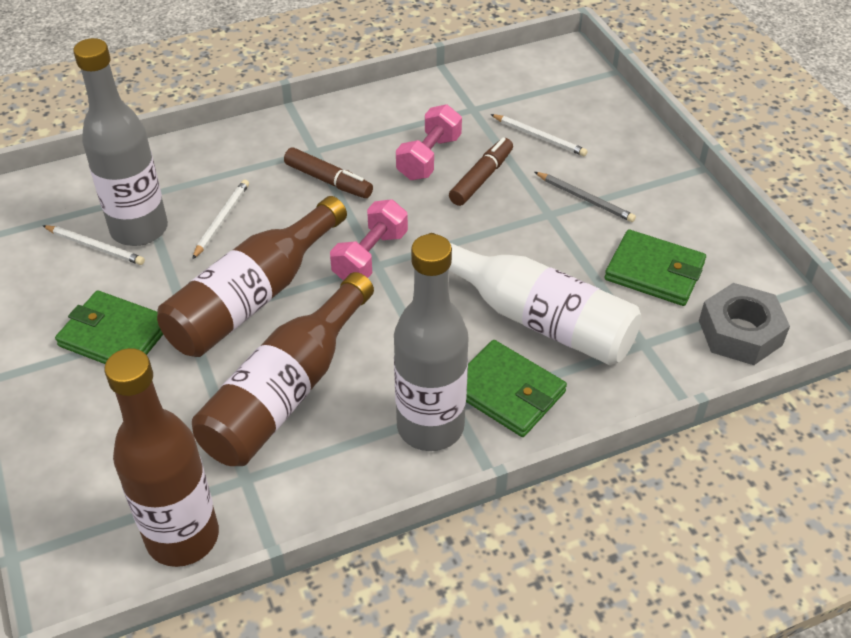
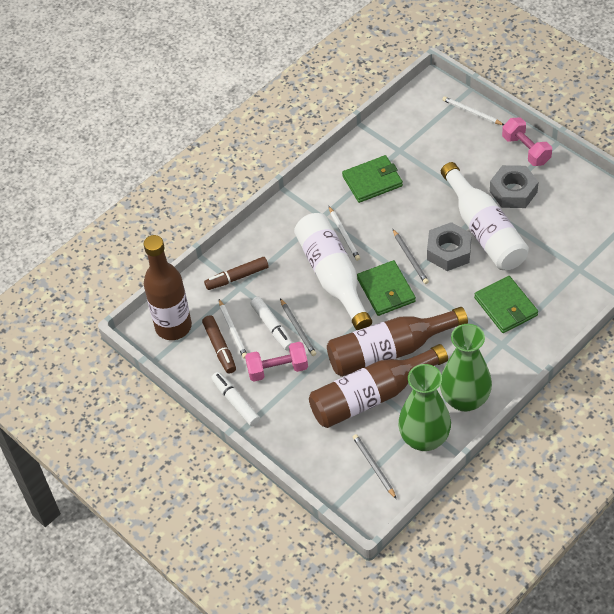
green vase: 0 -> 2
grey bottle: 2 -> 0
grey nut: 1 -> 2
grey pencil: 1 -> 3
white bottle: 1 -> 2
white marker: 0 -> 2

